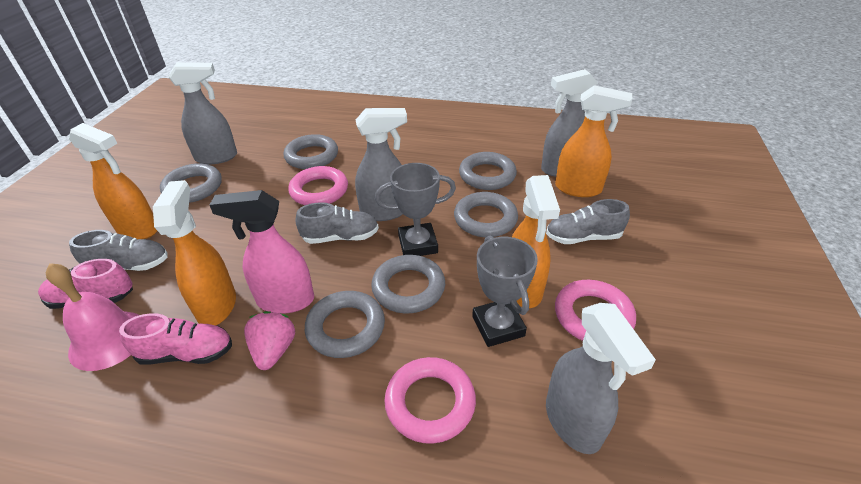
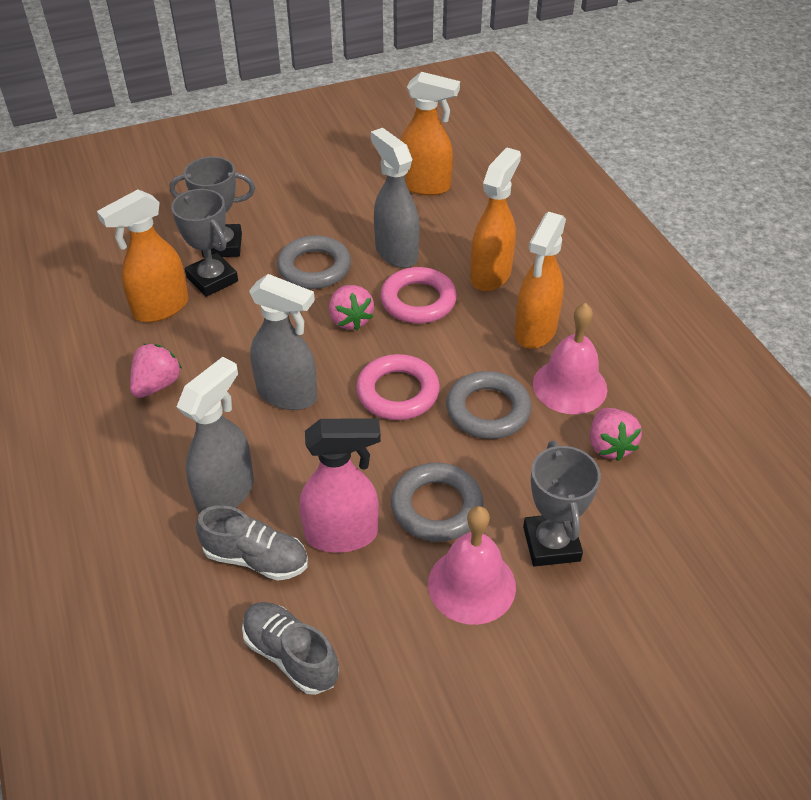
grey ring: 6 -> 3
grey shoe: 3 -> 2
grey spray bottle: 4 -> 3
grey trophy: 2 -> 3
pink bell: 1 -> 2
pink ring: 3 -> 2
pink shoe: 2 -> 0
pink strawberry: 1 -> 3

